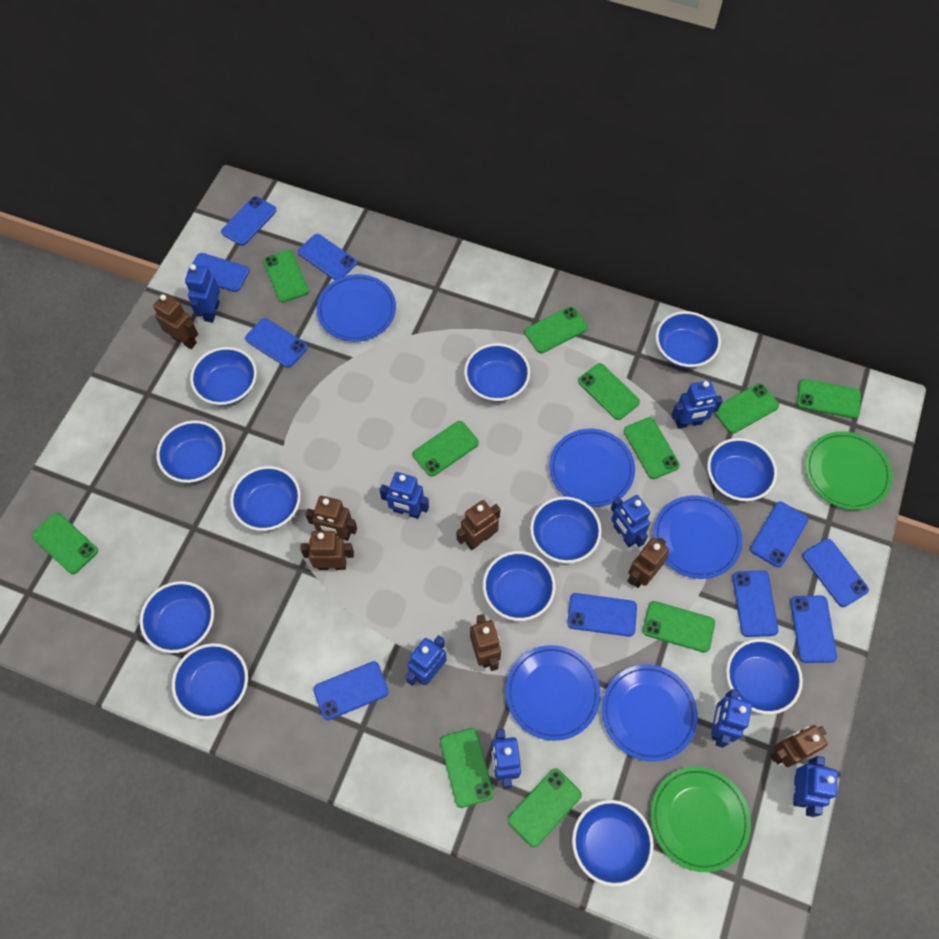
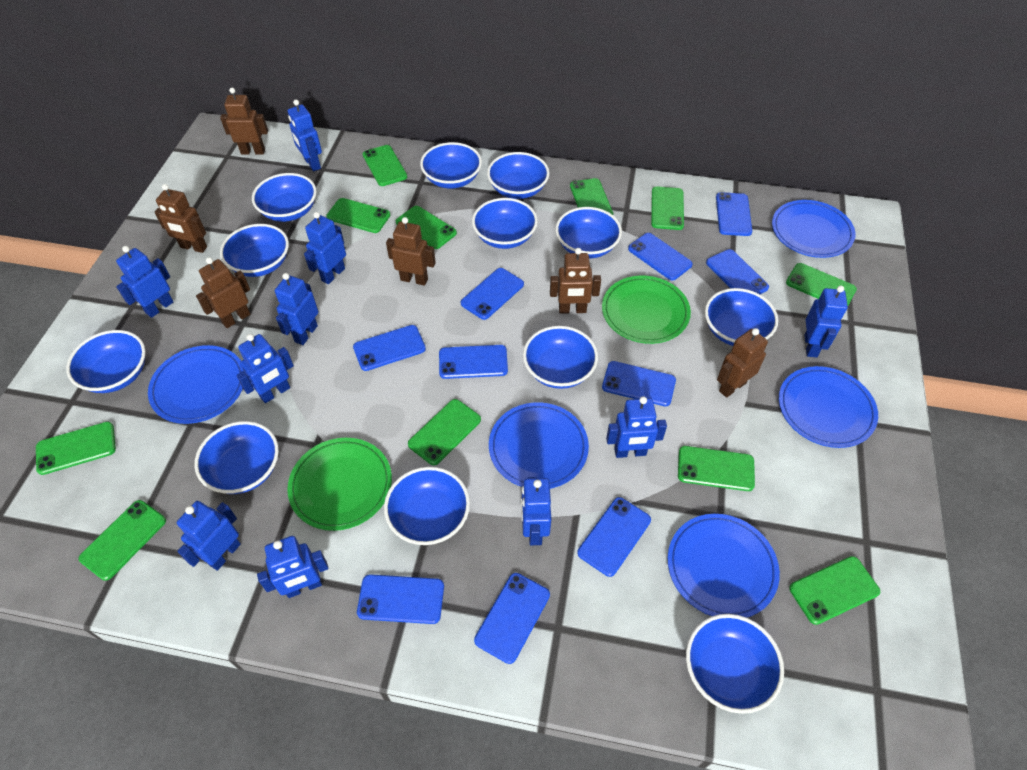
blue robot: 8 -> 10
brown robot: 7 -> 6

